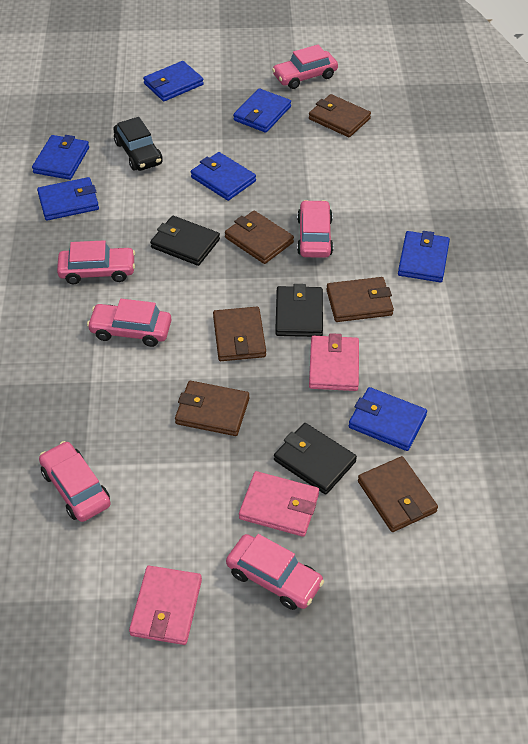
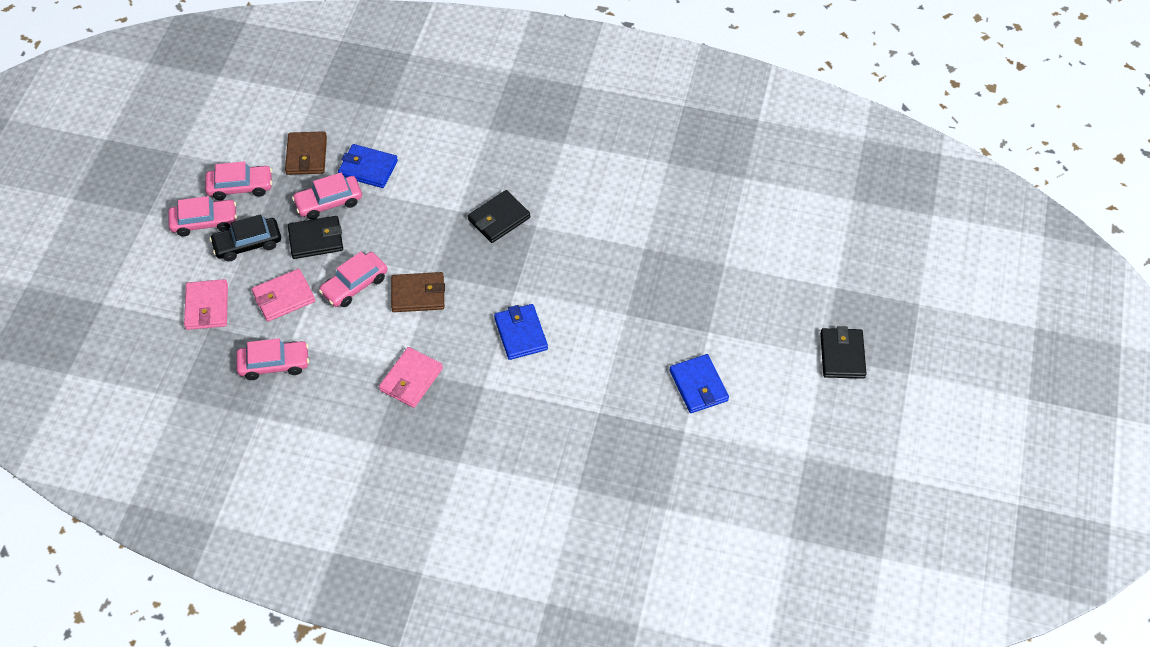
blue wallet: 7 -> 3
brown wallet: 6 -> 2
pink car: 6 -> 5

